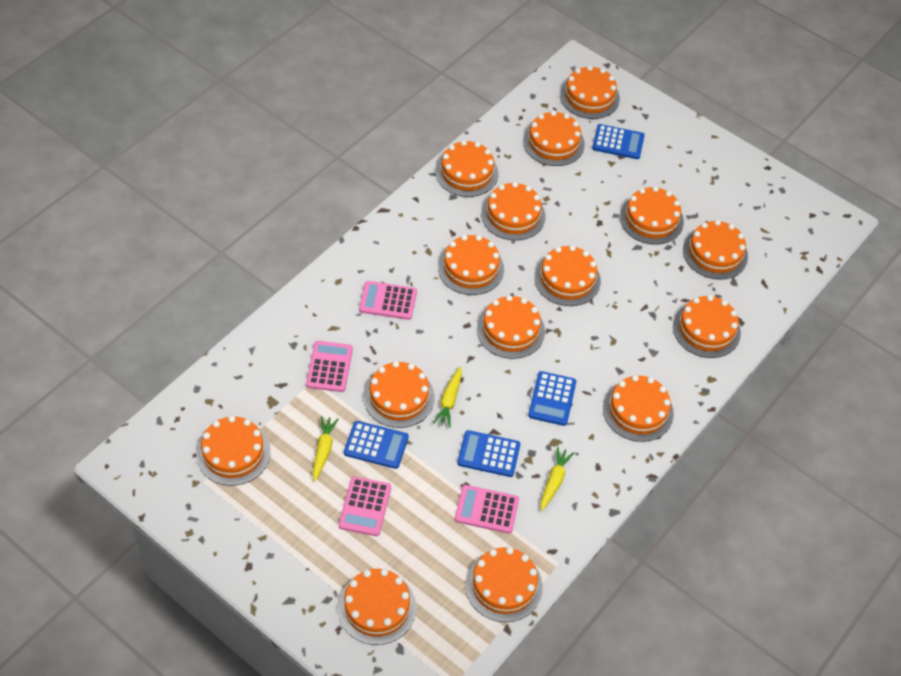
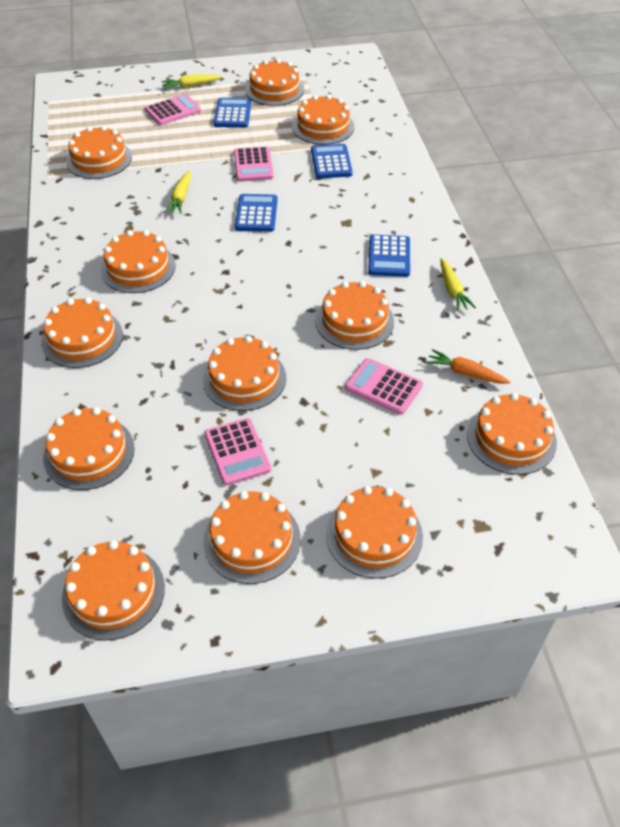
orange cake: 15 -> 12
orange carrot: 0 -> 1

